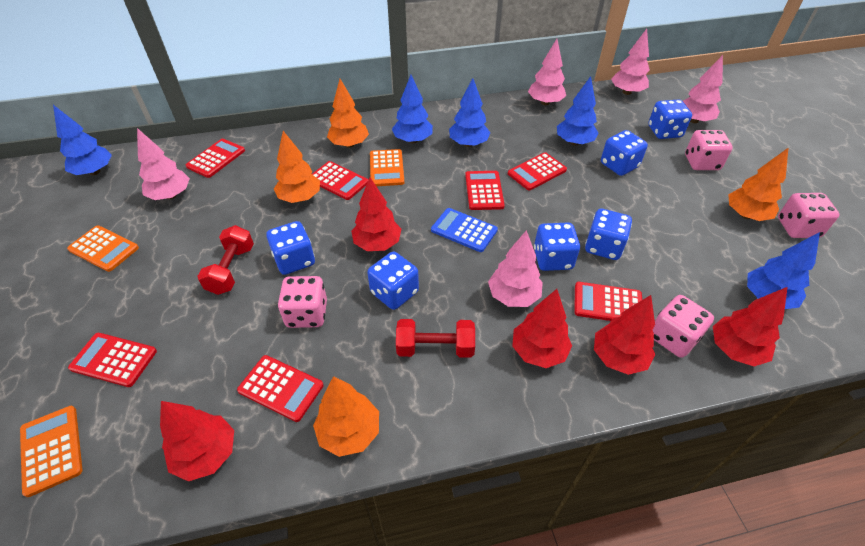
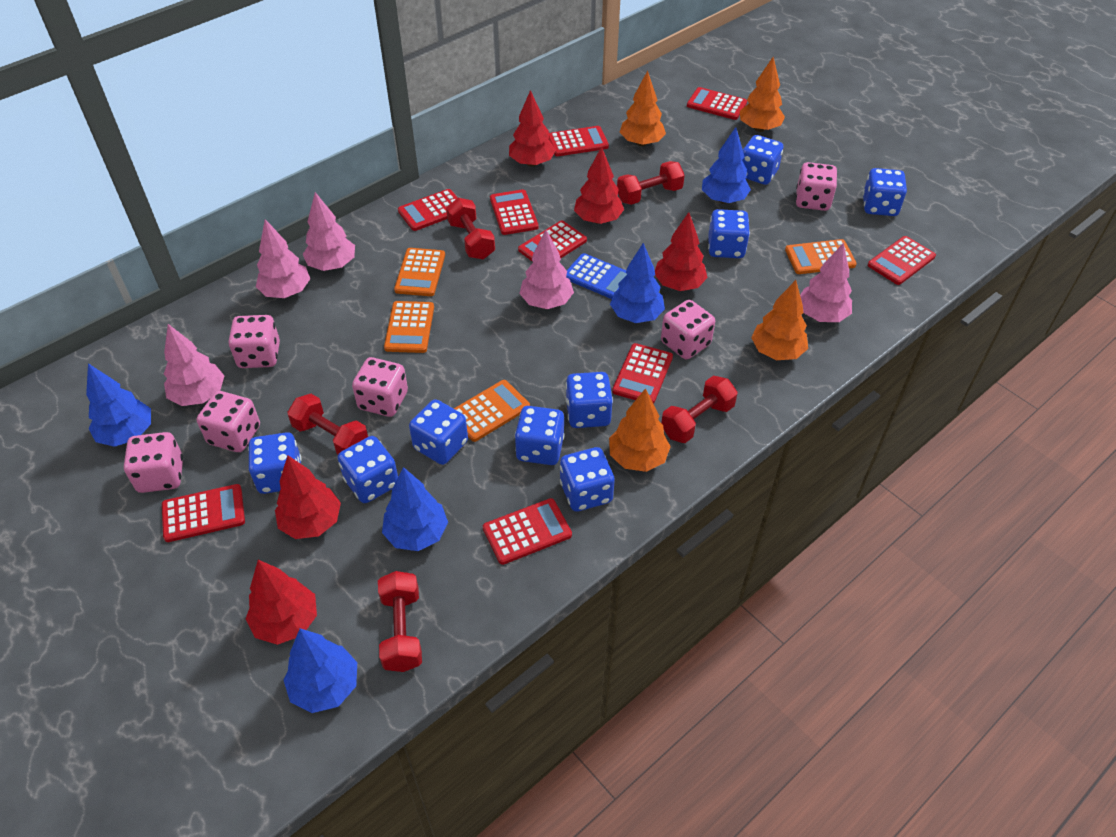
blue dice: 6 -> 9
orange calculator: 3 -> 4
pink dice: 4 -> 6
red calculator: 7 -> 9
red dumbbell: 2 -> 5

